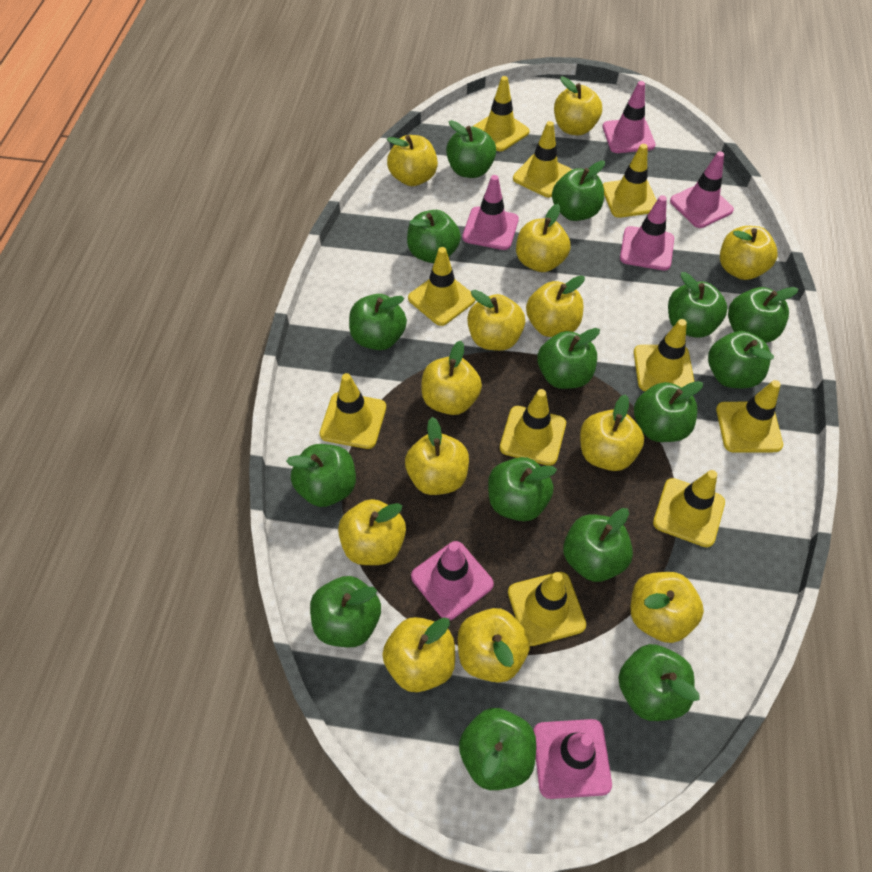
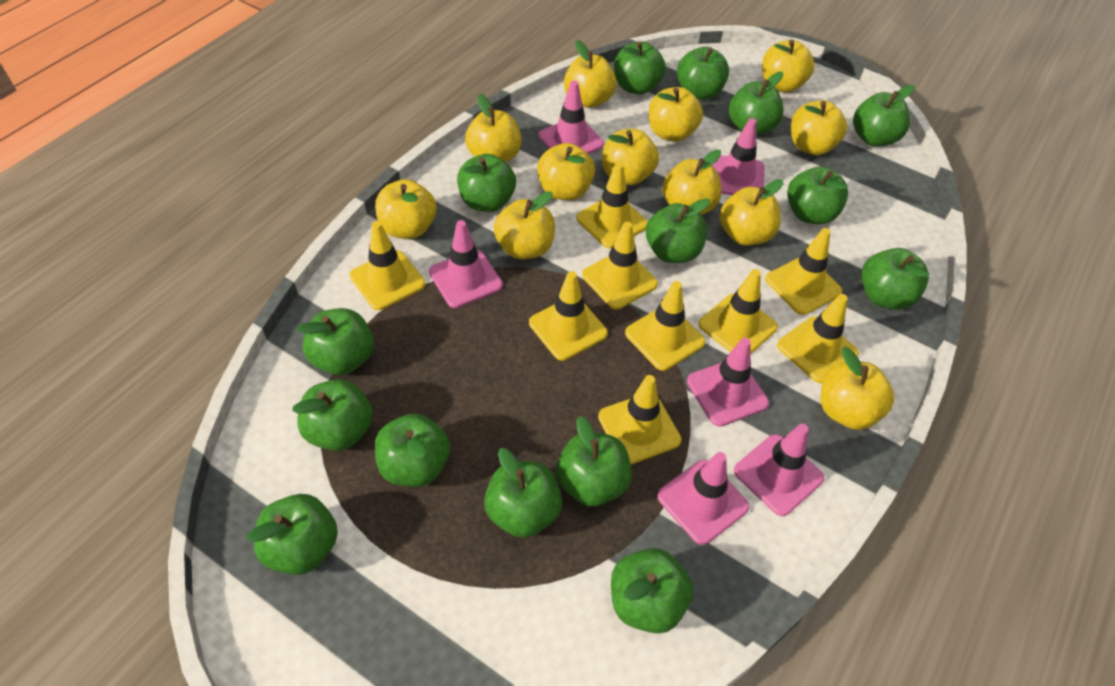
yellow apple: 13 -> 12
yellow traffic cone: 10 -> 9

